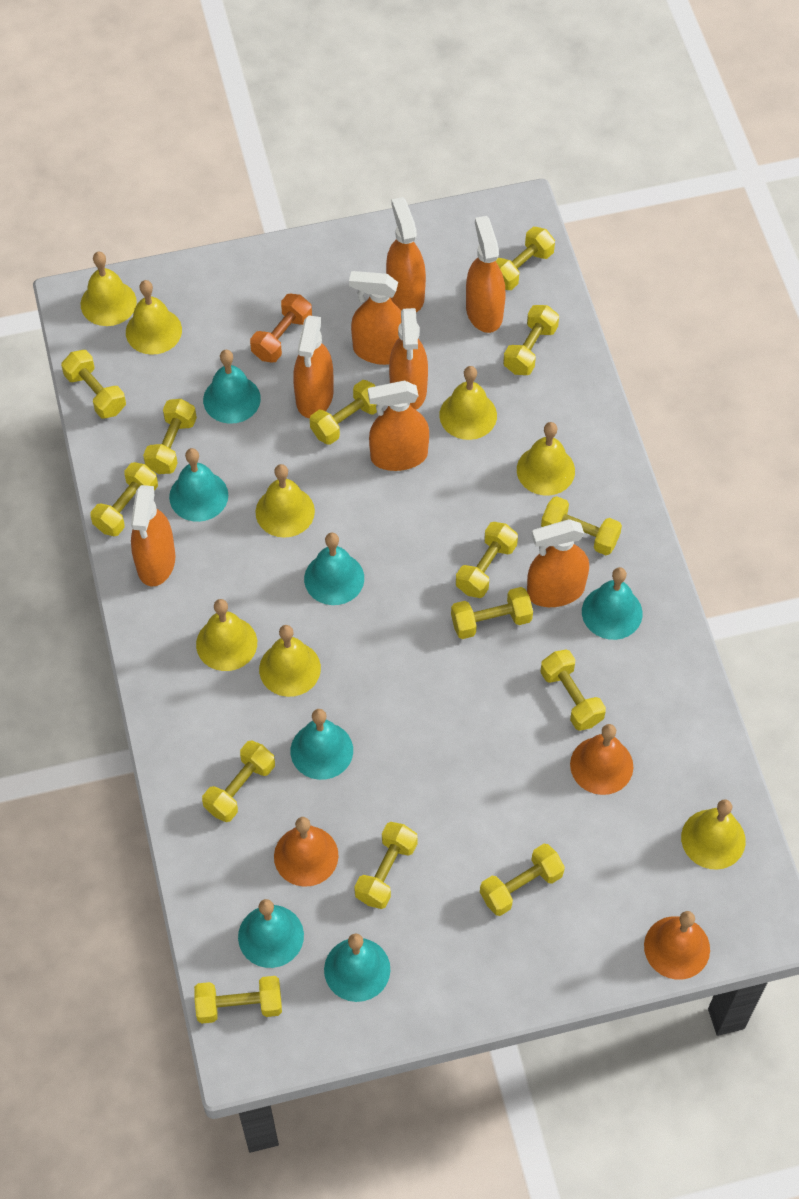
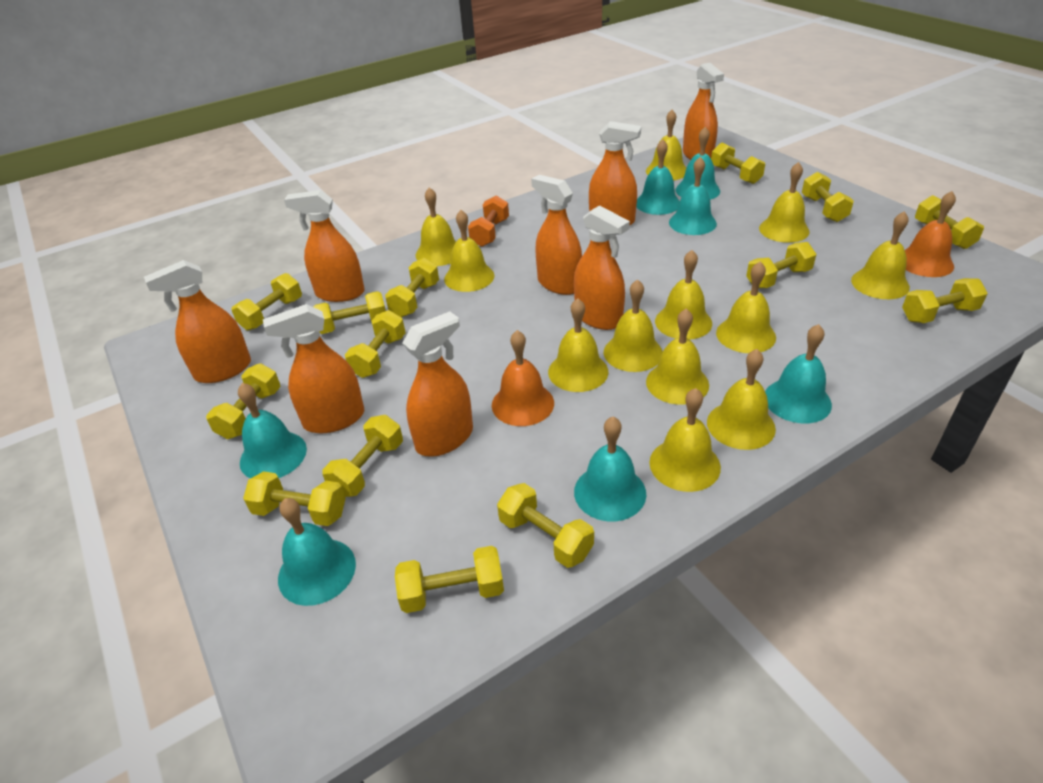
orange bell: 3 -> 2
yellow bell: 8 -> 12

